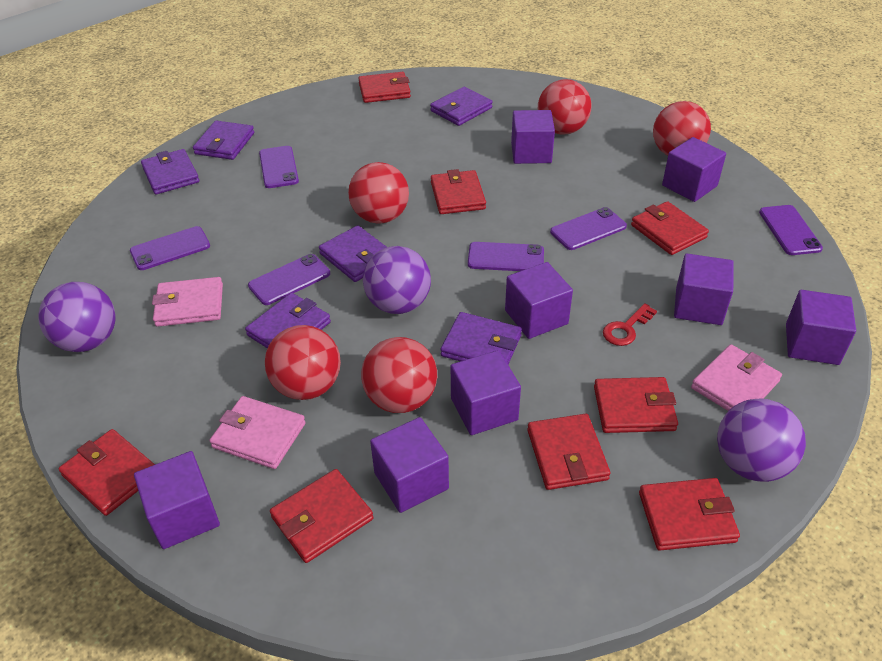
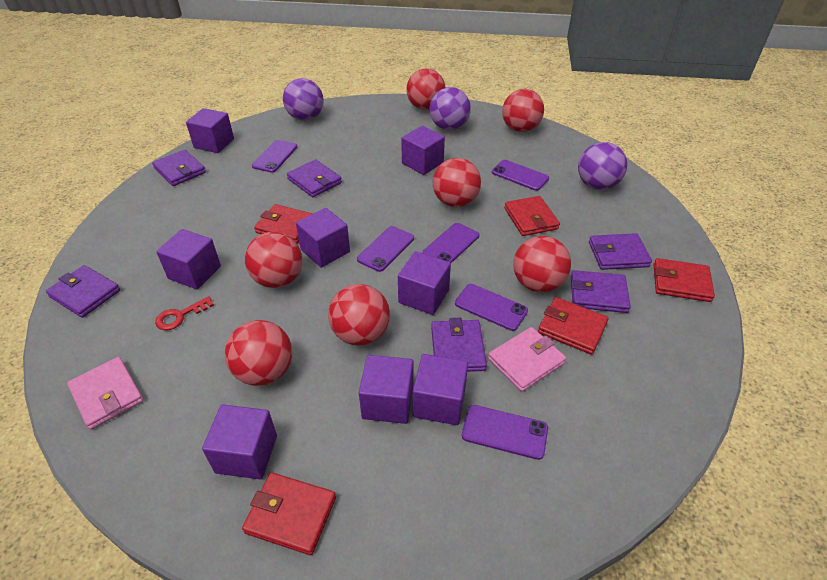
pink wallet: 3 -> 2
red ball: 5 -> 7
red wallet: 8 -> 5

